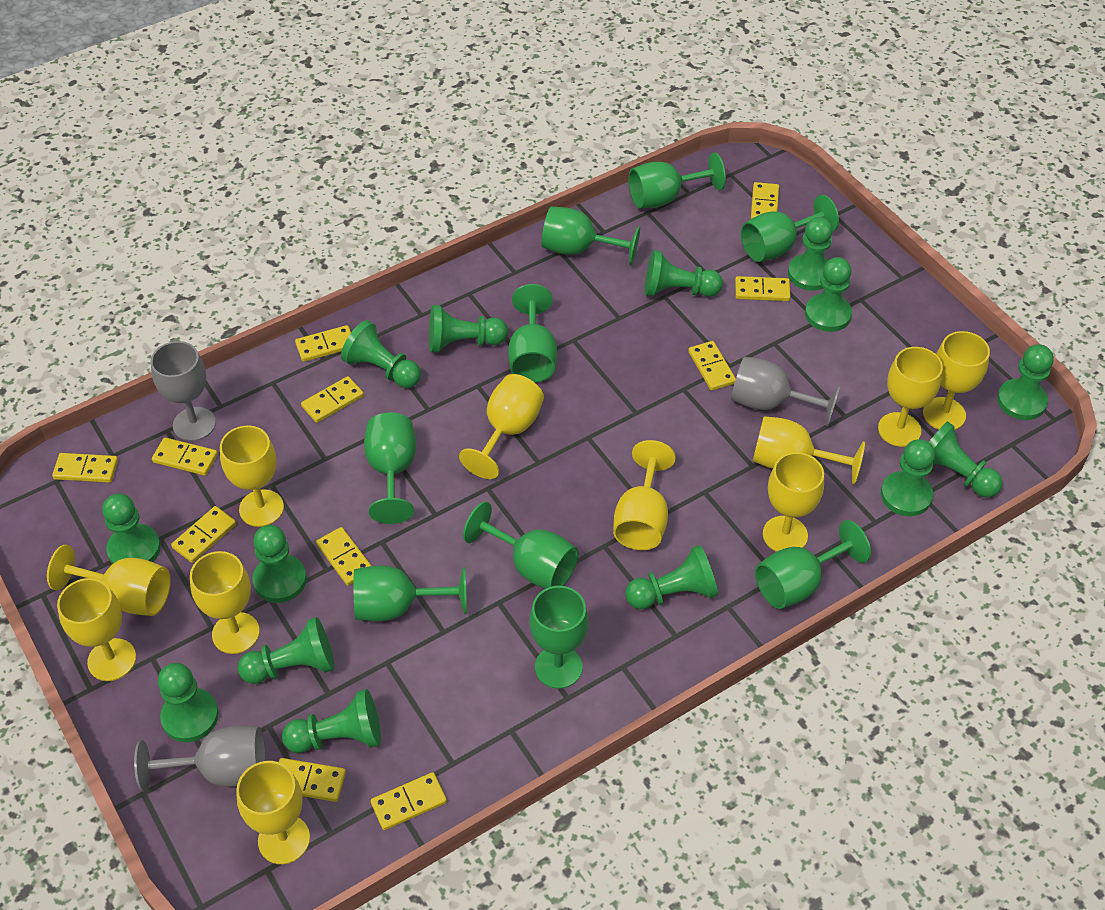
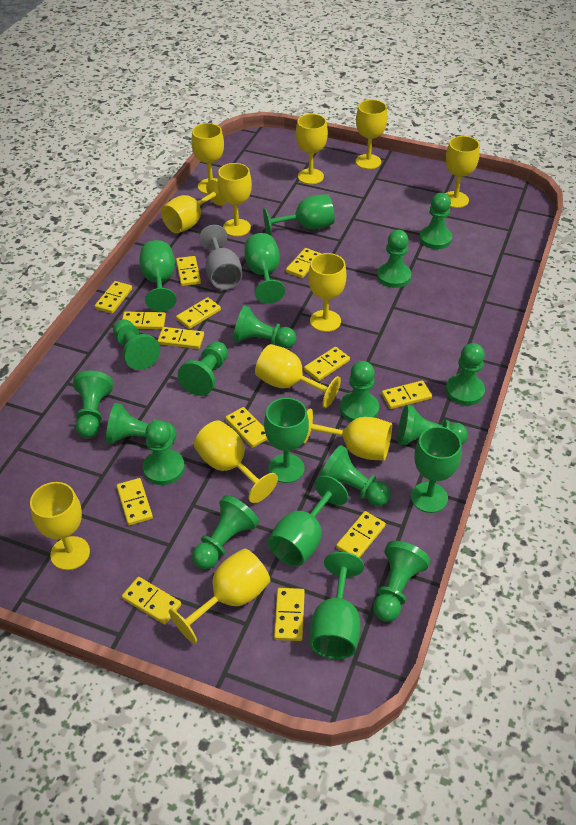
green goblet: 9 -> 7
grey goblet: 3 -> 1
yellow domino: 11 -> 13
yellow goblet: 11 -> 12

